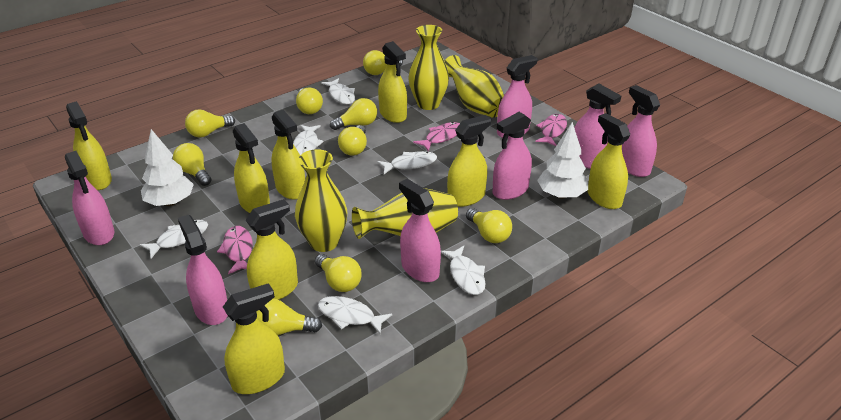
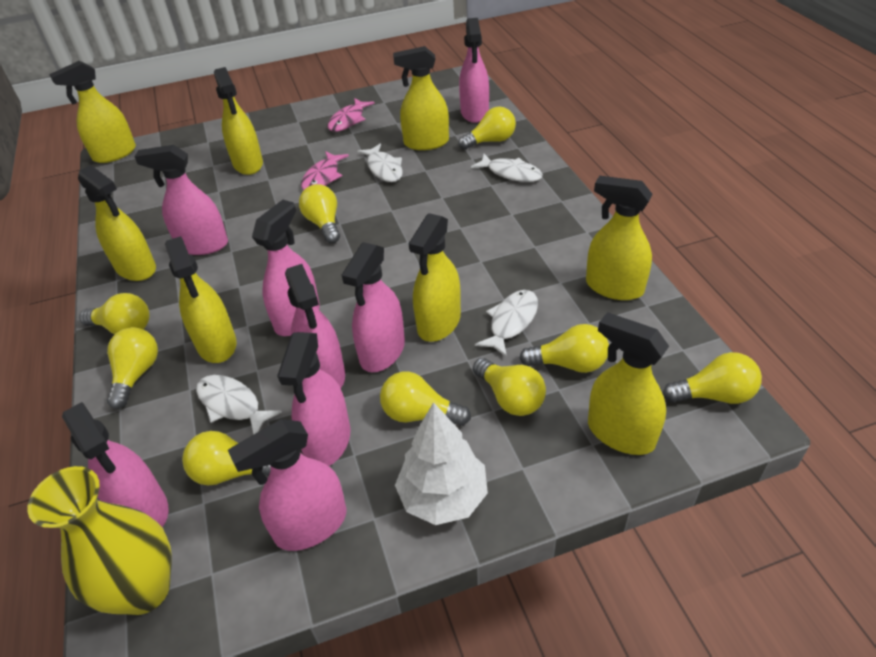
pink fish: 3 -> 2
pink spray bottle: 7 -> 8
white fish: 6 -> 4
white tree: 2 -> 1
yellow vase: 4 -> 1

